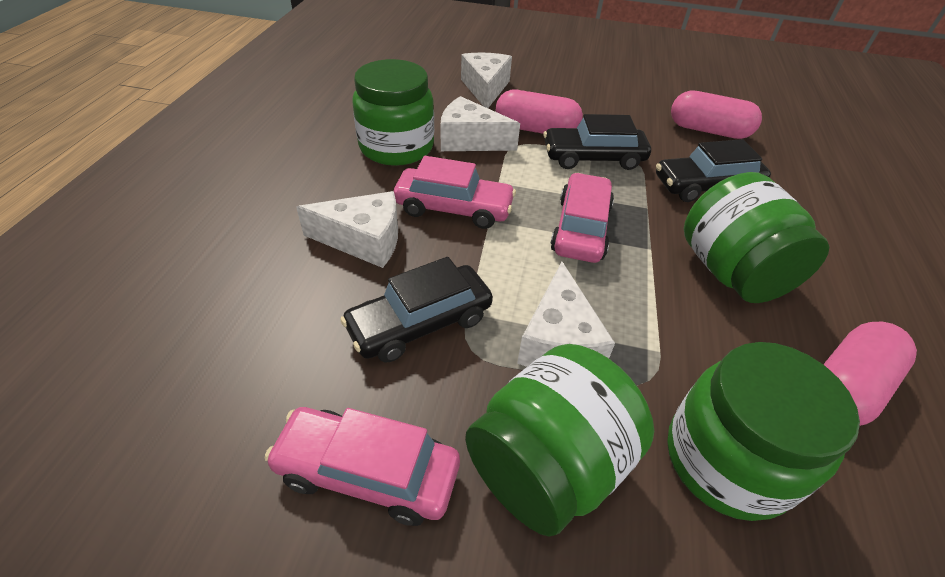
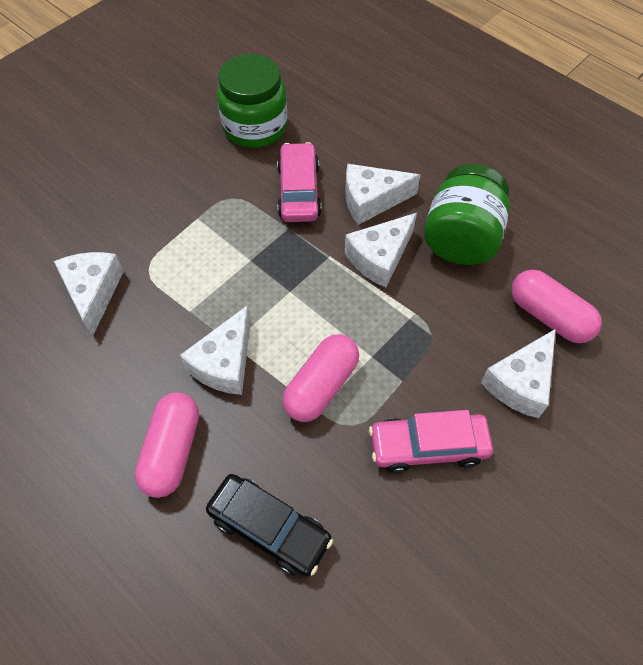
black car: 3 -> 1
green jar: 4 -> 2
pink car: 3 -> 2
white cheese: 4 -> 5

